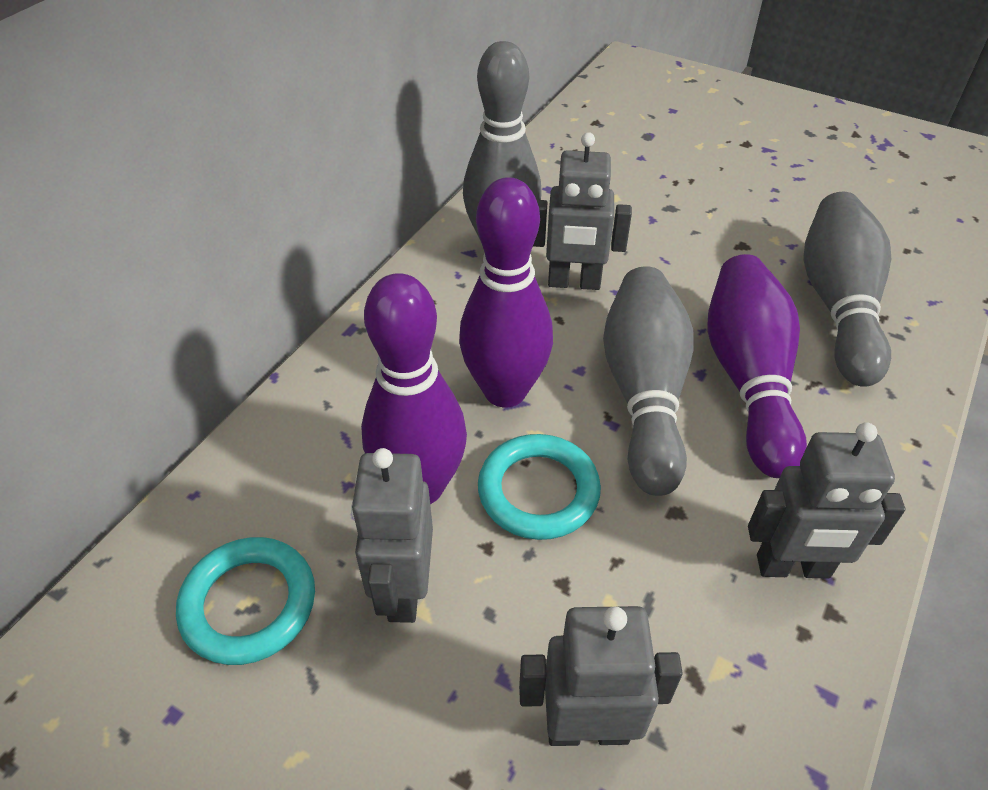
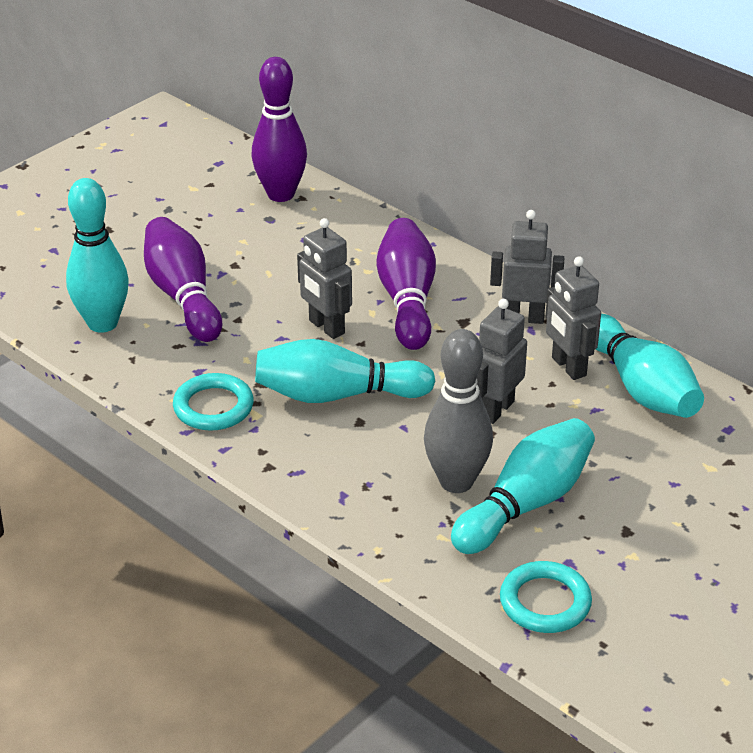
grey bowling pin: 3 -> 1
turquoise bowling pin: 0 -> 4

